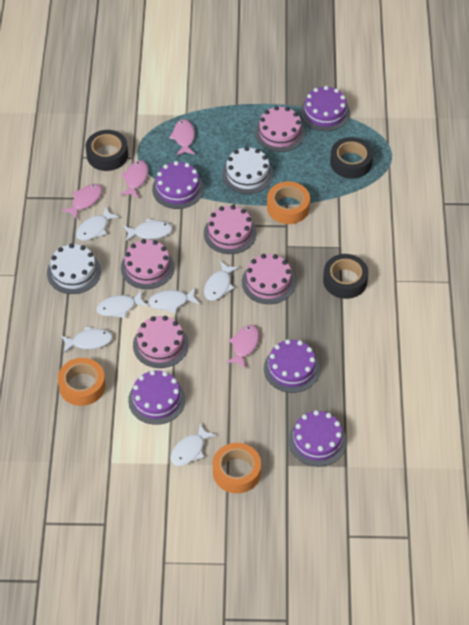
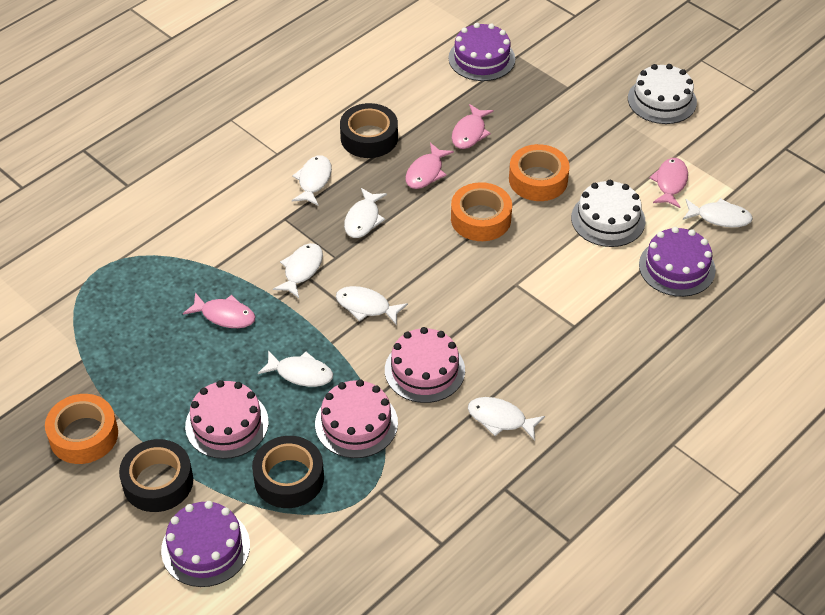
pink cake: 5 -> 3
purple cake: 5 -> 3

